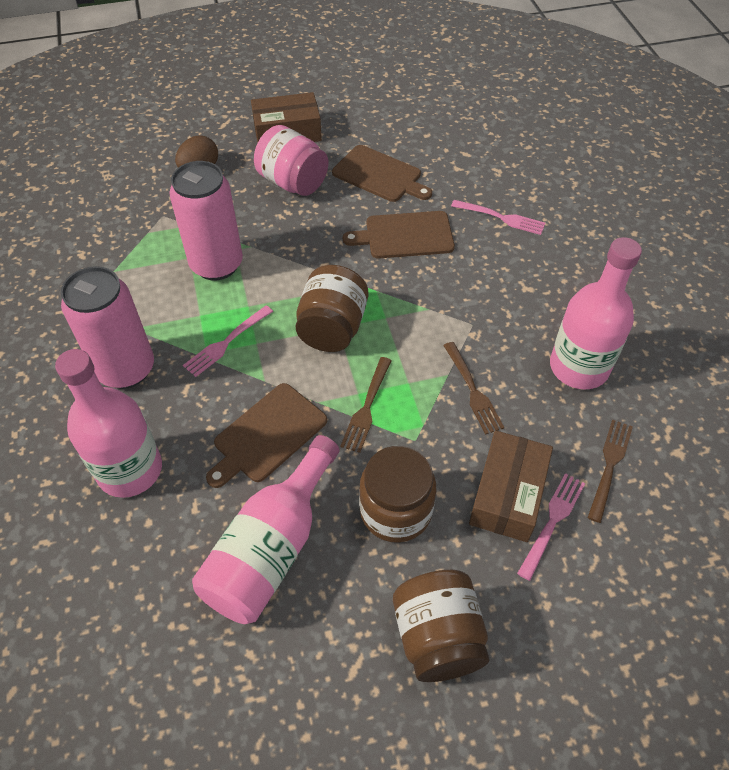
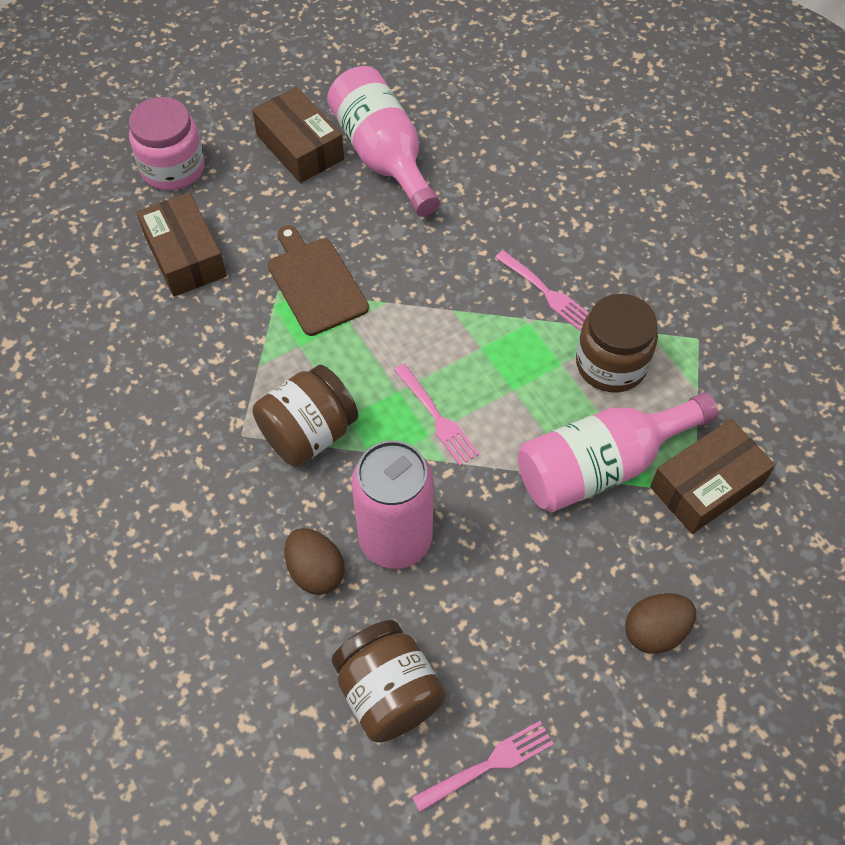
brown box: 2 -> 3
brown cutting board: 3 -> 1
brown egg: 1 -> 2
brown fork: 3 -> 0
pink bottle: 3 -> 2
pink can: 2 -> 1

